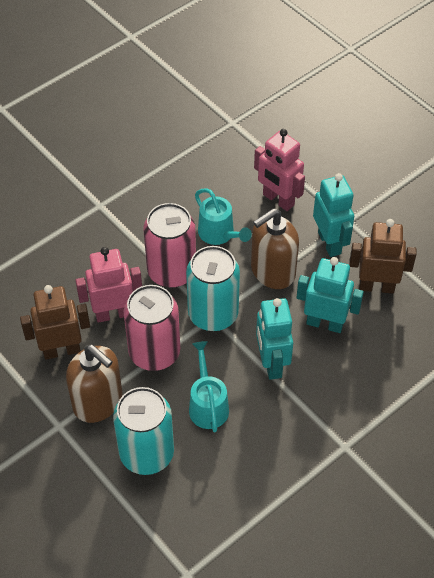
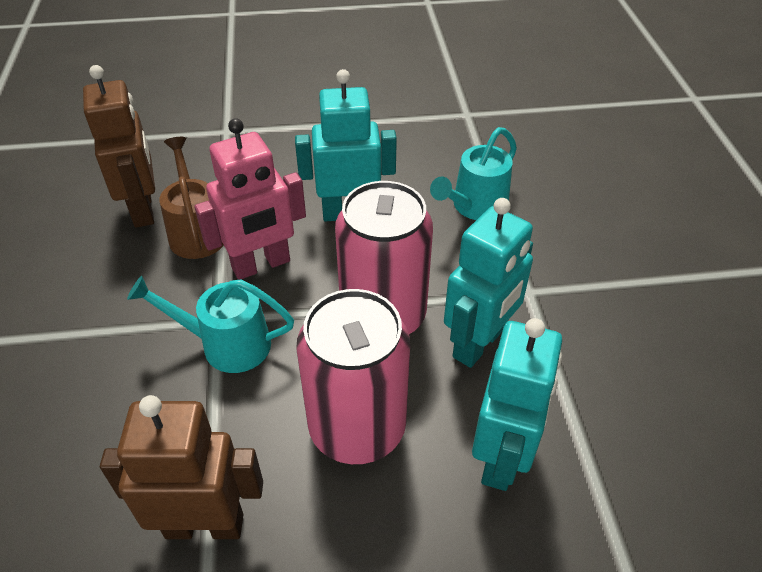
brown soap dispenser: 2 -> 0
brown watering can: 0 -> 1
pink robot: 2 -> 1
turquoise can: 2 -> 0

